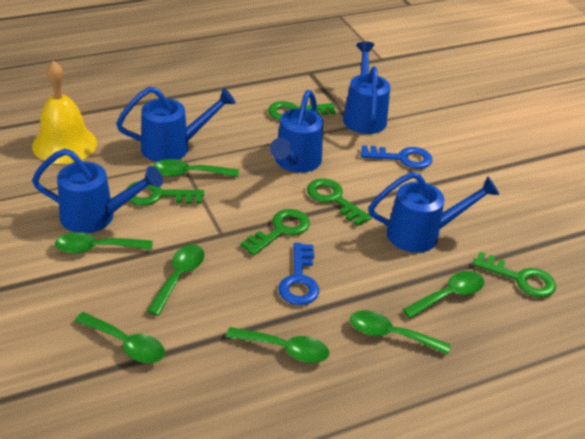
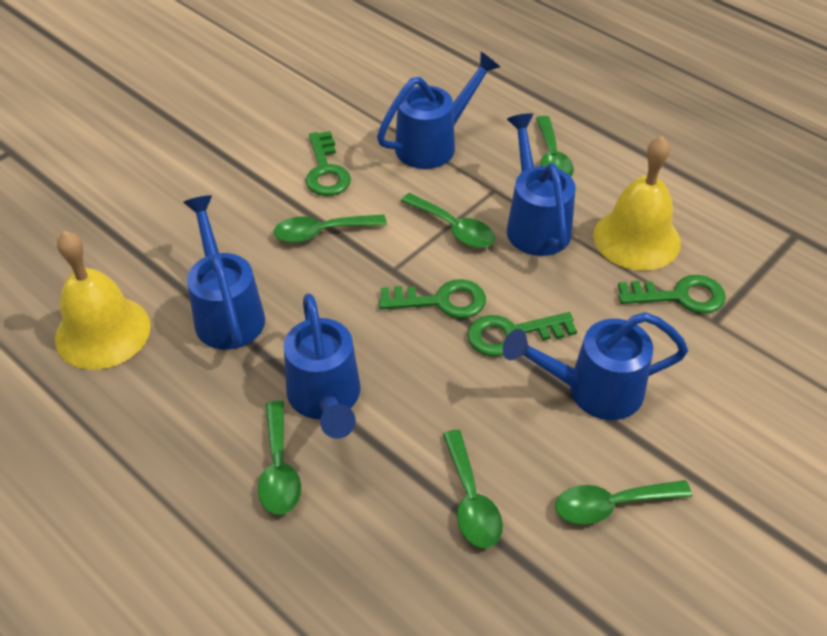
blue key: 2 -> 0
green key: 5 -> 4
green spoon: 7 -> 6
yellow bell: 1 -> 2

